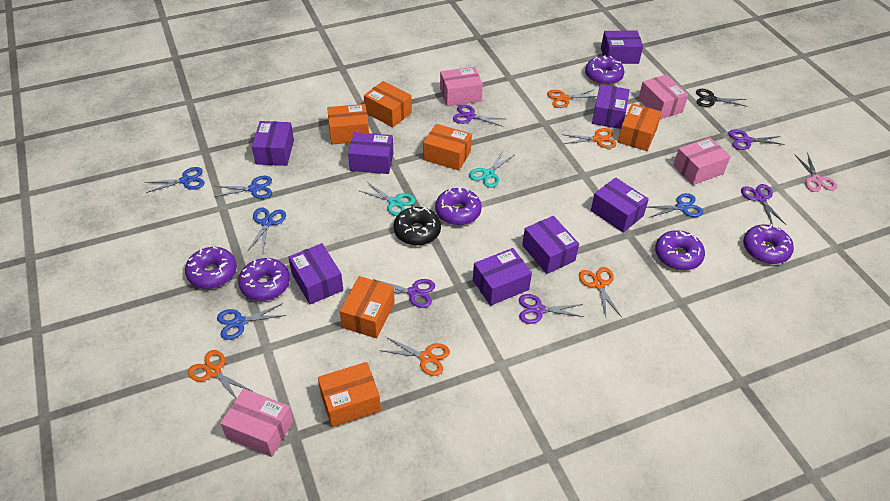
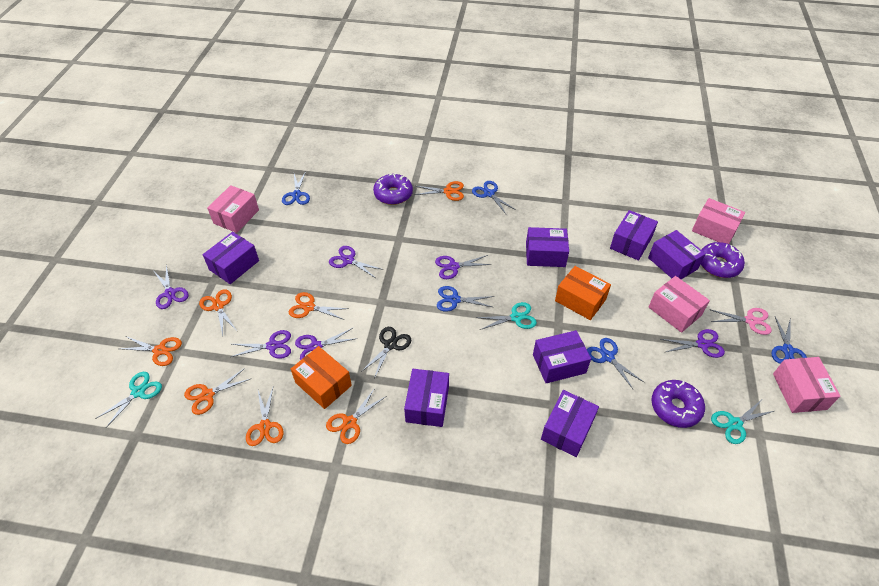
black donut: 1 -> 0
orange box: 6 -> 2
orange scissors: 5 -> 7
purple box: 8 -> 7
purple donut: 6 -> 3
purple scissors: 5 -> 6
turquoise scissors: 2 -> 3

